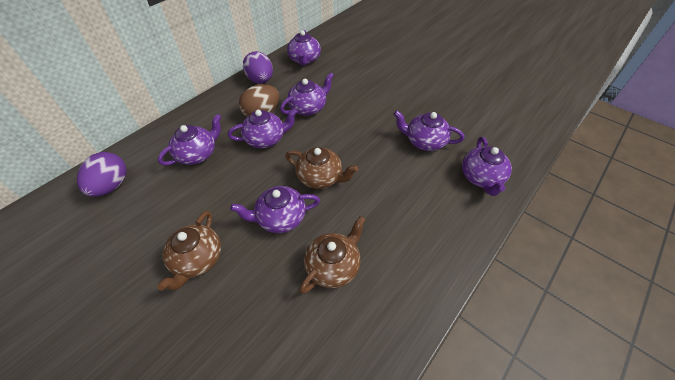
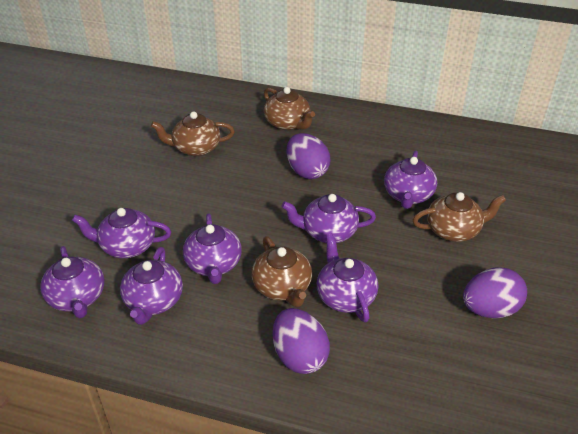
brown egg: 1 -> 0
brown teapot: 3 -> 4
purple egg: 2 -> 3

